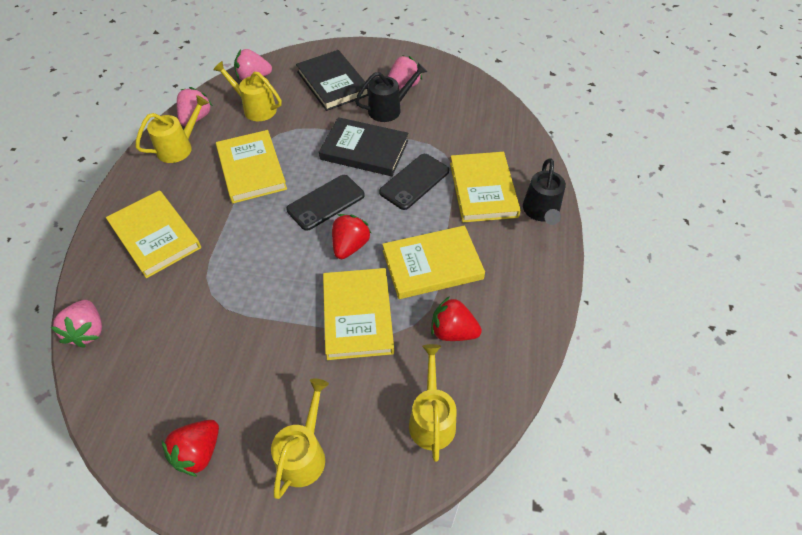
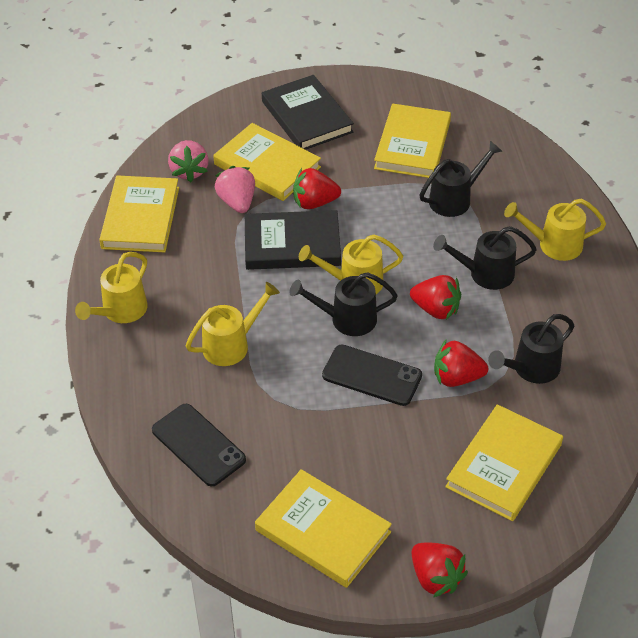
black watering can: 2 -> 4
pink strawberry: 4 -> 2
red strawberry: 3 -> 4

